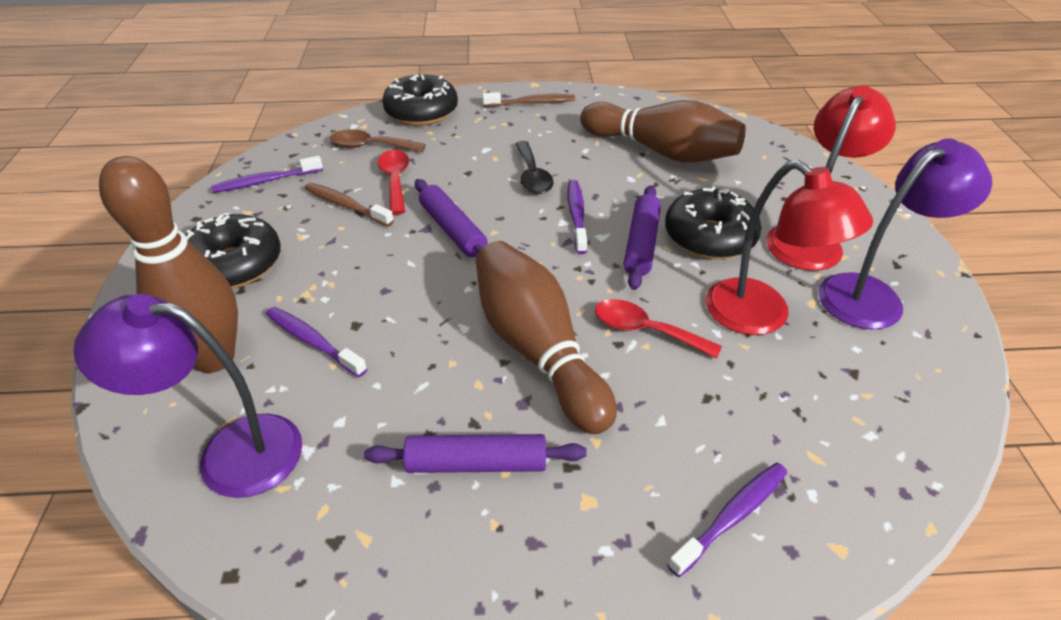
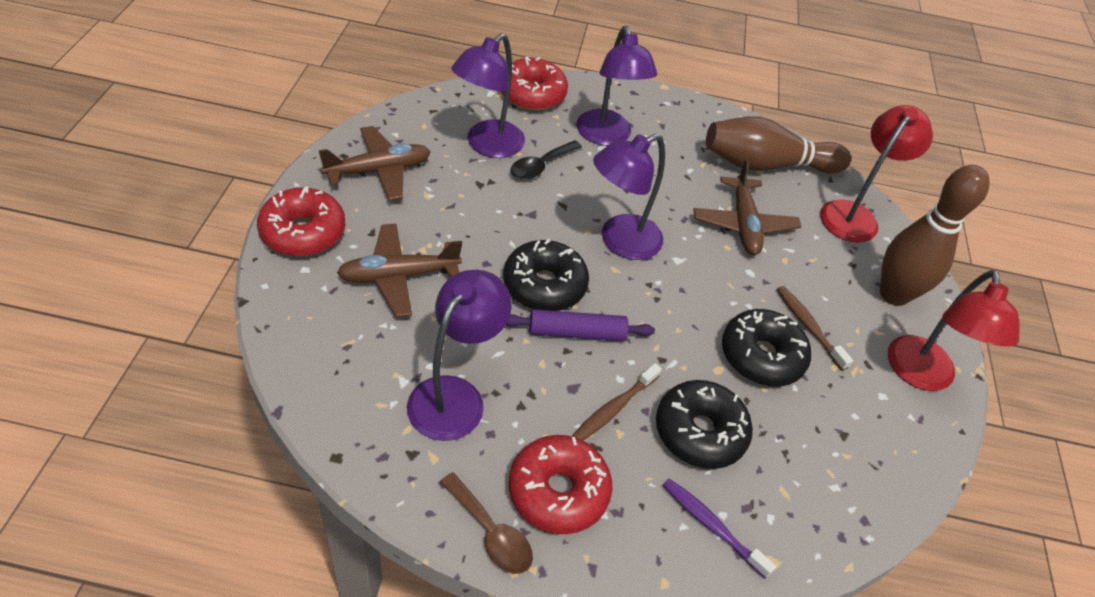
brown bowling pin: 3 -> 2
brown plane: 0 -> 3
purple lamp: 2 -> 4
purple rolling pin: 3 -> 1
purple toothbrush: 4 -> 1
red donut: 0 -> 3
red spoon: 2 -> 0

